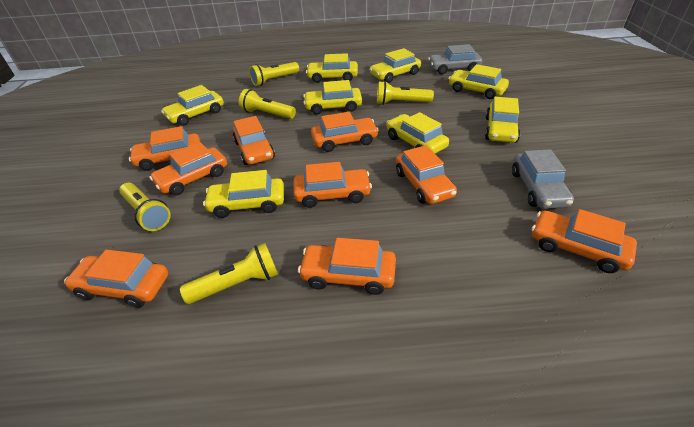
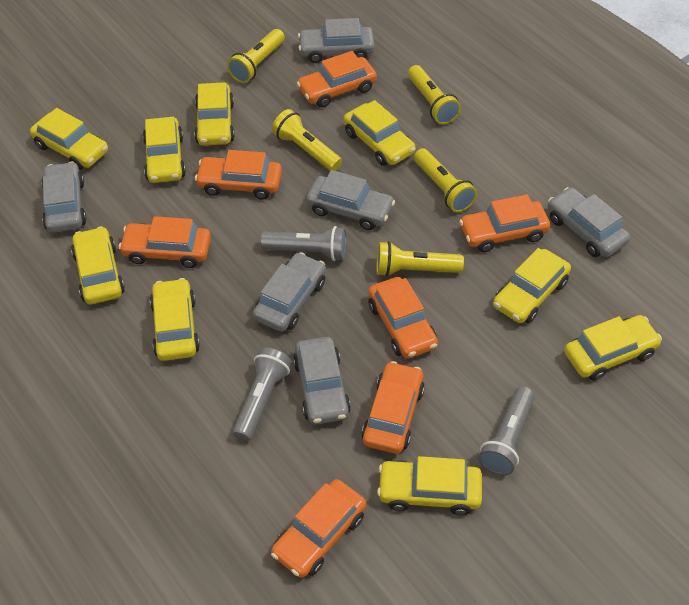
grey car: 2 -> 6
grey flashlight: 0 -> 3
orange car: 9 -> 7
yellow car: 8 -> 9

